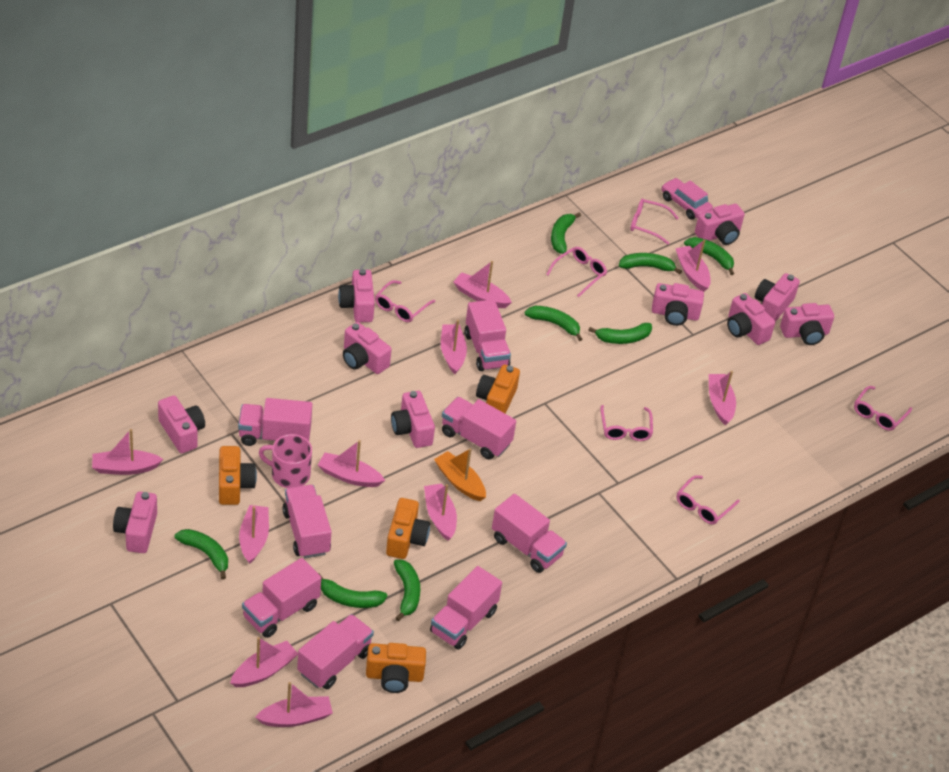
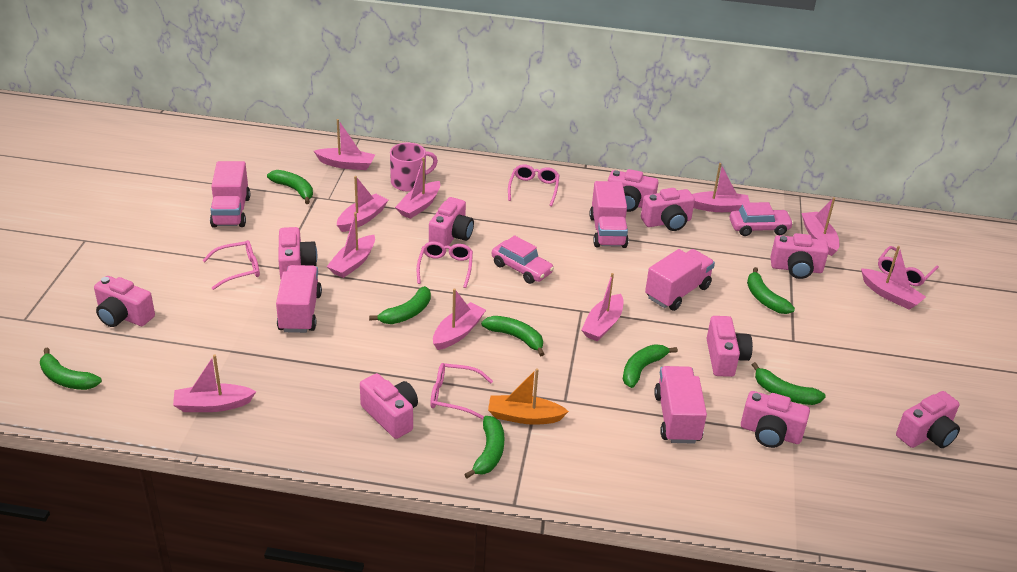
orange camera: 4 -> 0
pink car: 1 -> 2
pink glasses: 6 -> 5
pink truck: 8 -> 5

